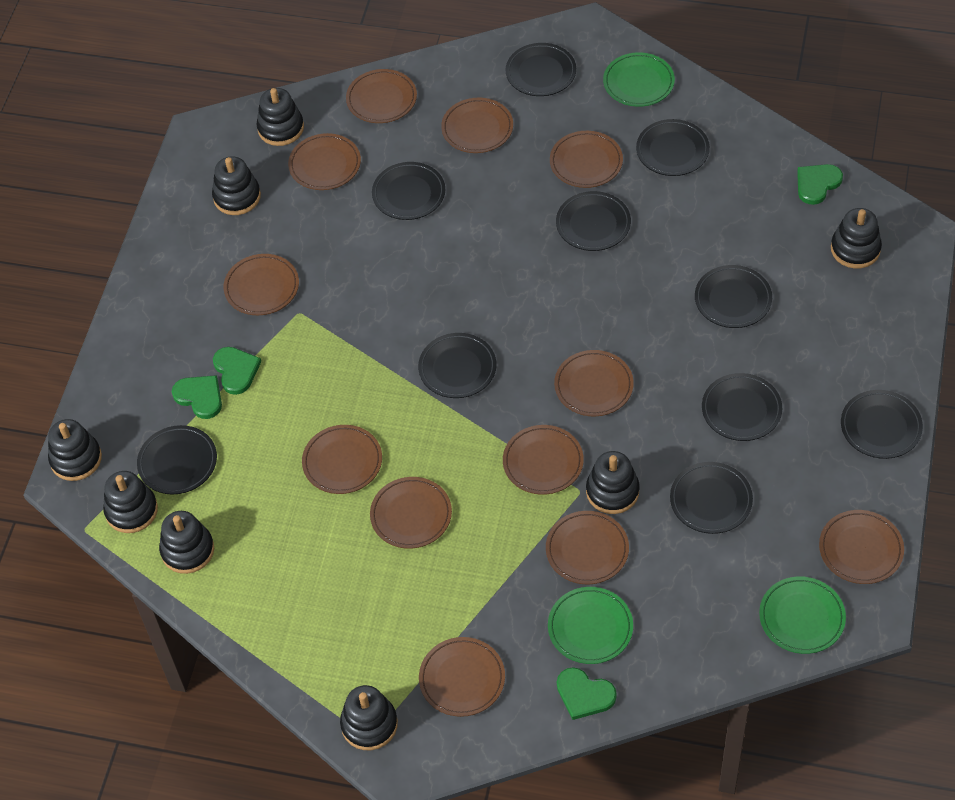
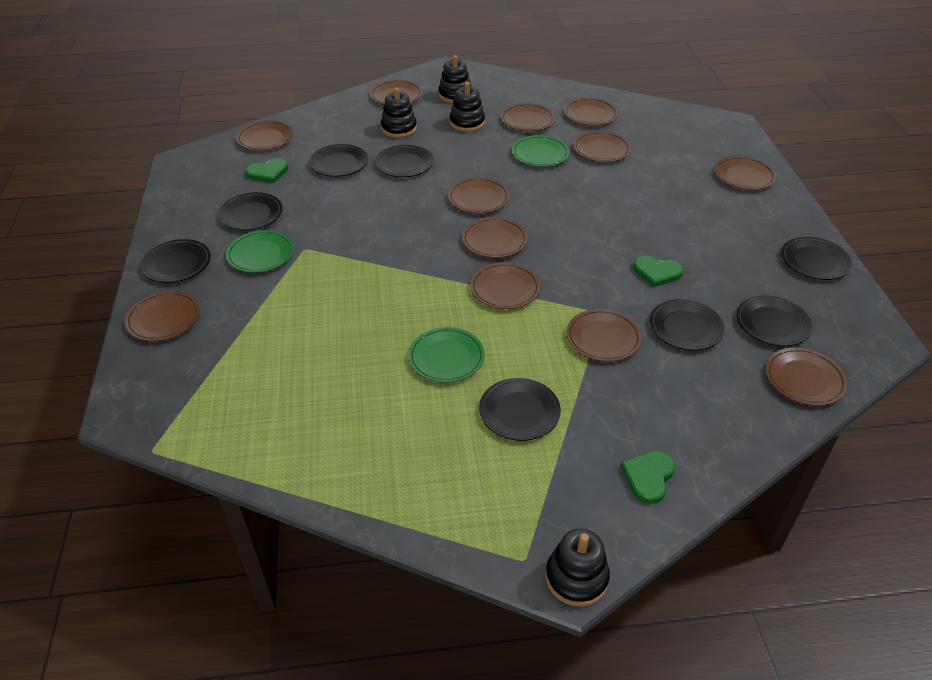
black plate: 10 -> 8
black stacking toy: 8 -> 4
green heart: 4 -> 3

